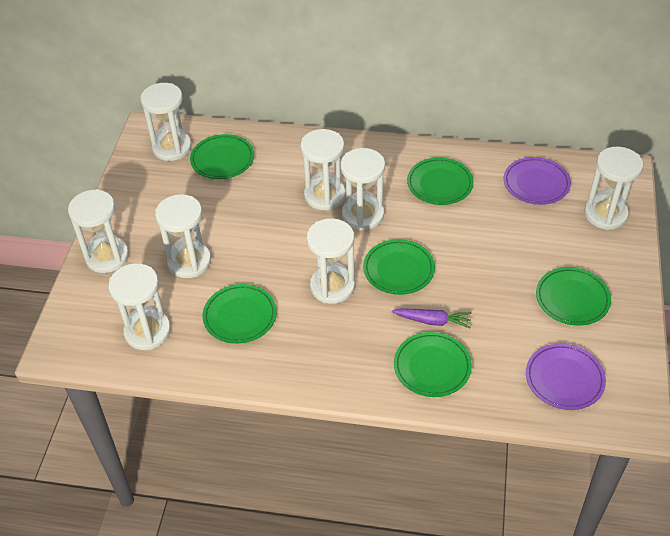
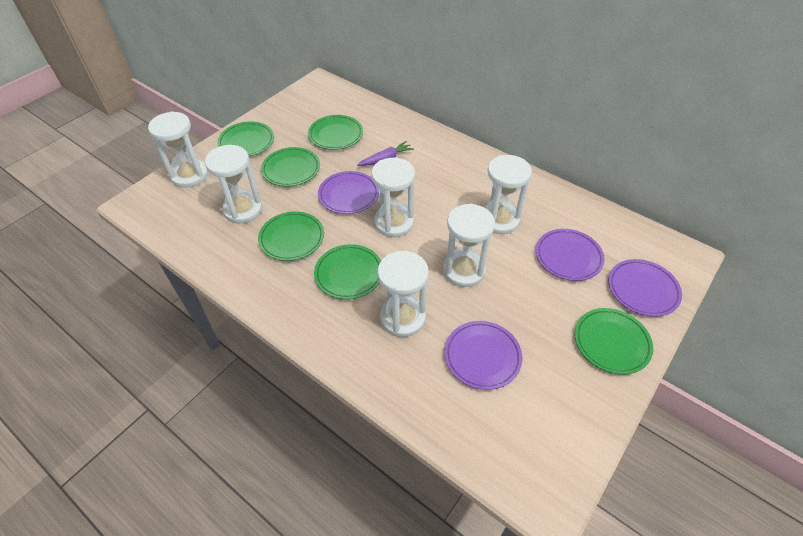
purple plate: 2 -> 4
white hourglass: 8 -> 6

